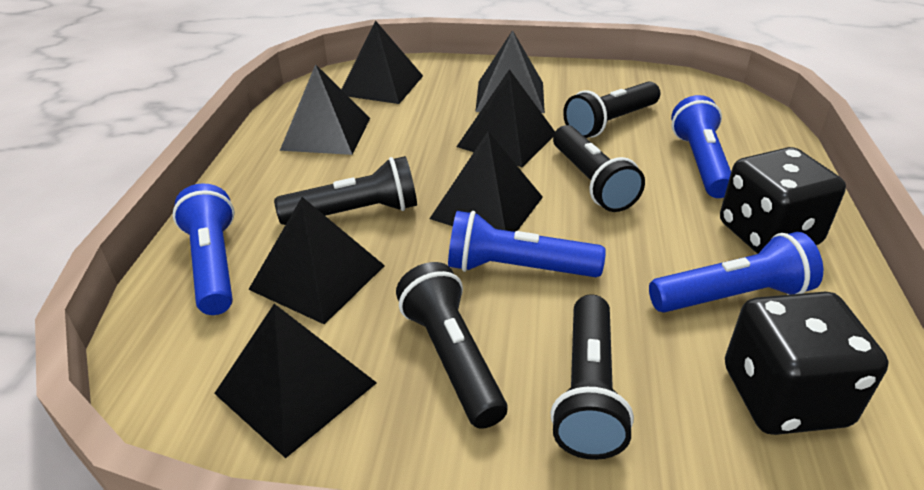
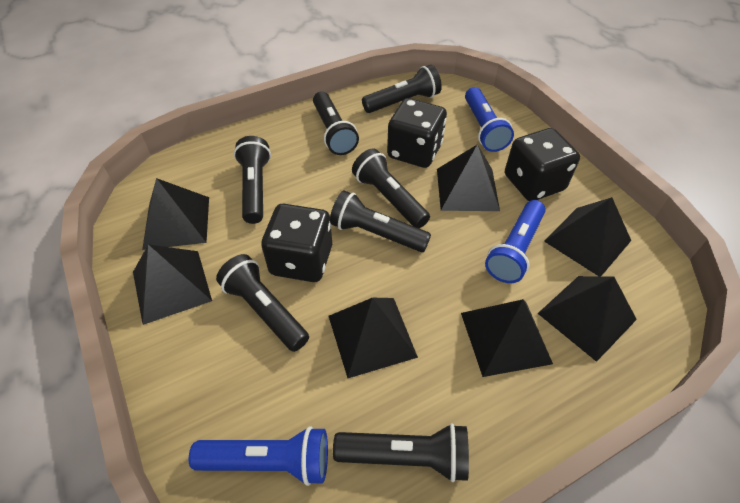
black dice: 2 -> 3
black flashlight: 5 -> 7
blue flashlight: 4 -> 3

